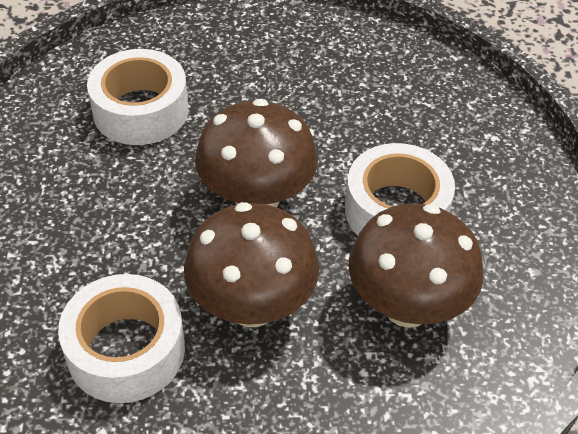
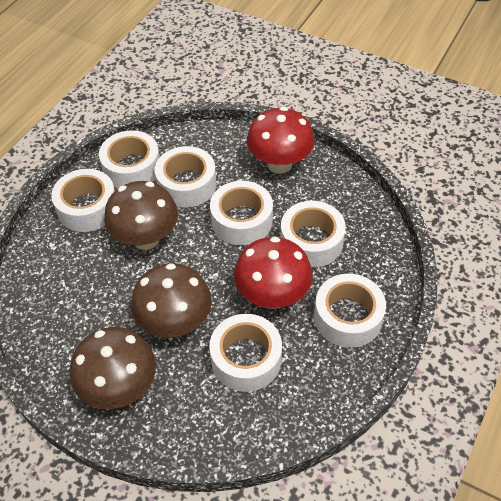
red mushroom: 0 -> 2
white tape: 3 -> 7

